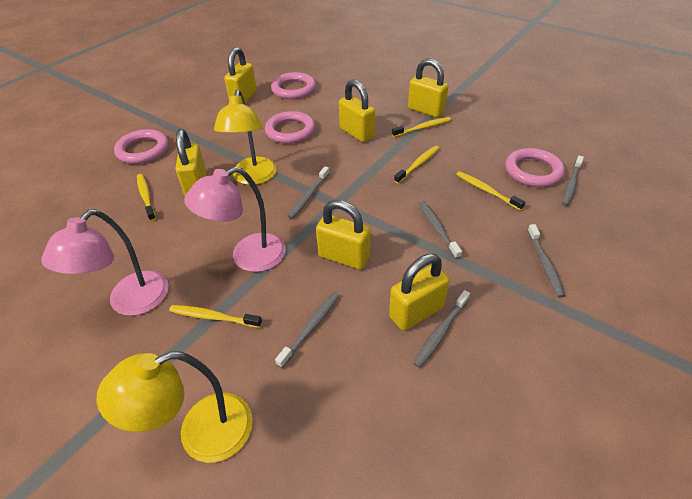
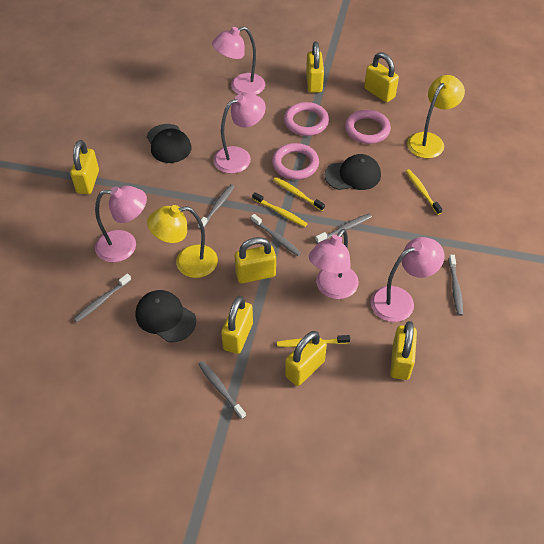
black cap: 0 -> 3
pink lamp: 2 -> 5
pink ring: 4 -> 3
yellow padlock: 6 -> 7
yellow toothbrush: 5 -> 4

